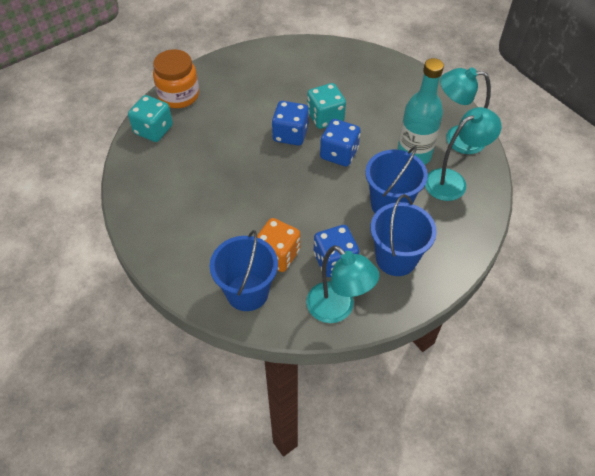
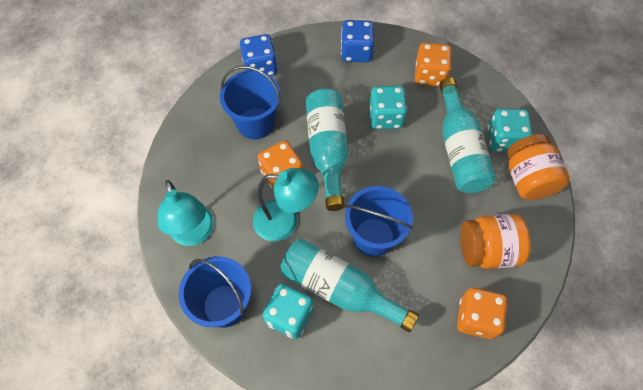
blue dice: 3 -> 2
orange dice: 1 -> 3
orange jar: 1 -> 2
turquoise bottle: 1 -> 3
turquoise dice: 2 -> 3
turquoise lamp: 3 -> 2

